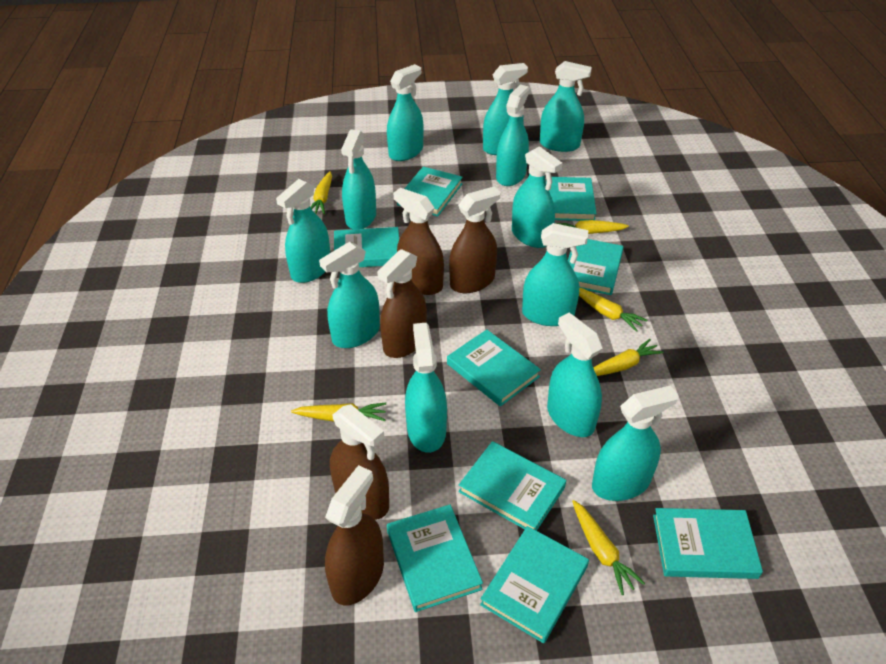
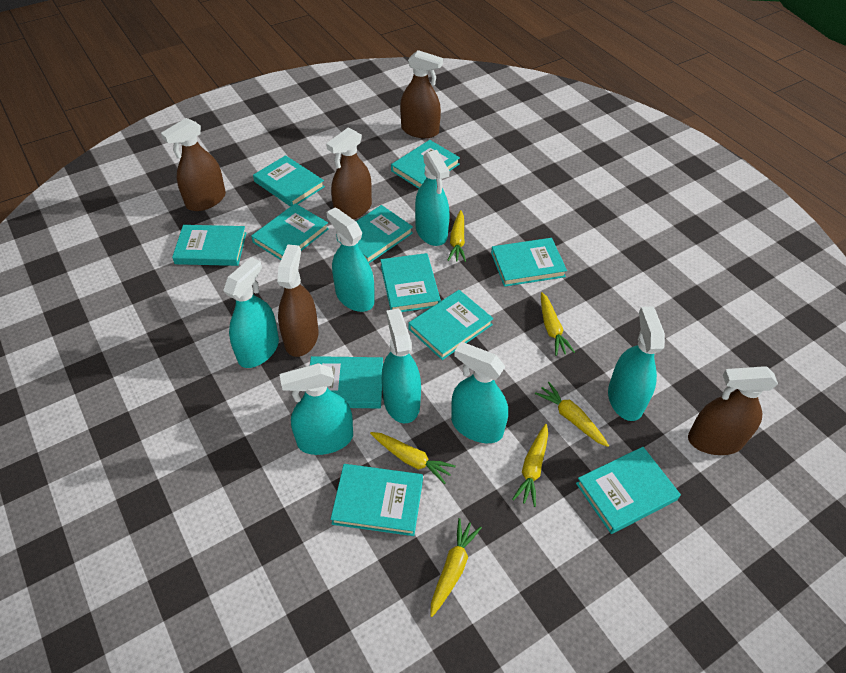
turquoise book: 9 -> 11
turquoise spray bottle: 12 -> 7

